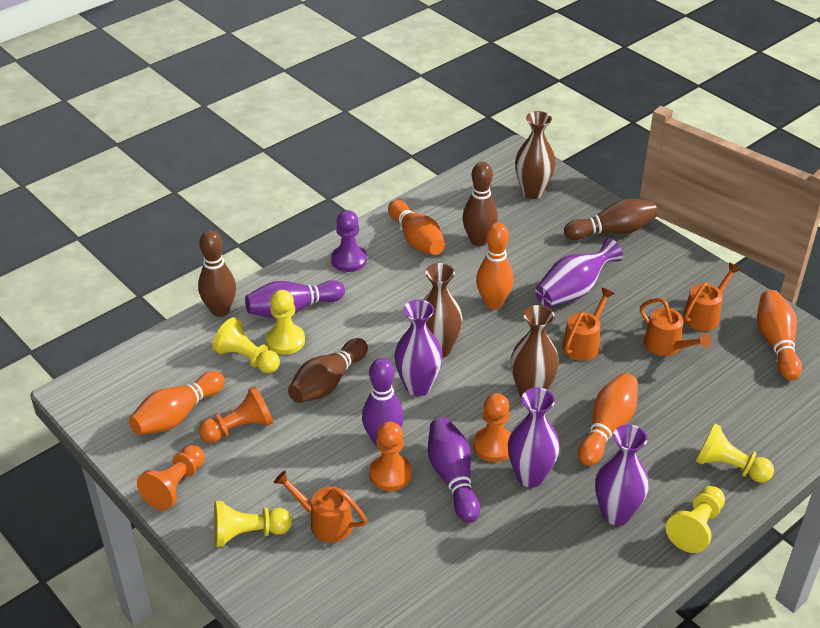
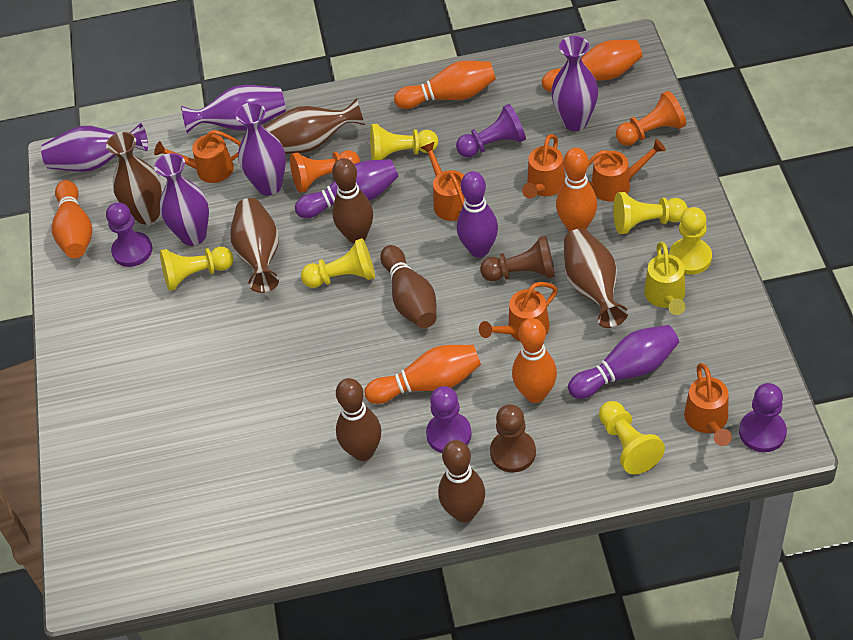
brown pawn: 0 -> 2
brown vase: 3 -> 4
orange bowling pin: 5 -> 6
orange pawn: 4 -> 2
orange watering can: 4 -> 6
purple pawn: 1 -> 4
purple vase: 4 -> 5
yellow pawn: 5 -> 6
yellow watering can: 0 -> 1

